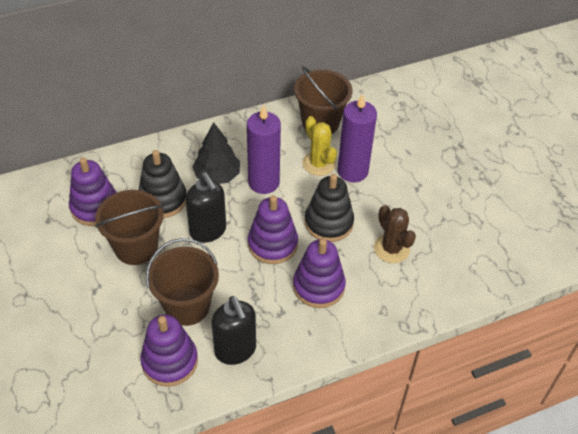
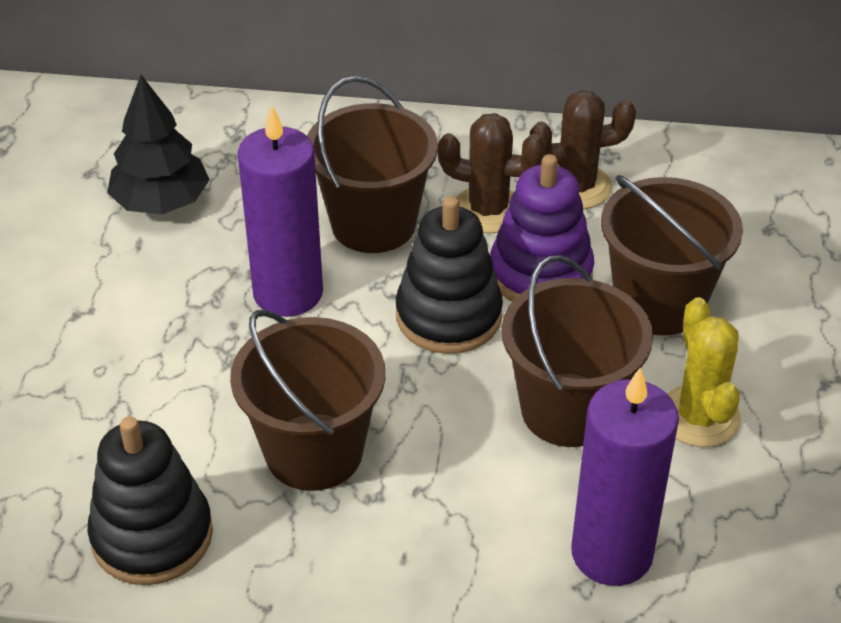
black soap dispenser: 2 -> 0
brown bucket: 3 -> 4
brown cactus: 1 -> 2
purple stacking toy: 4 -> 1

